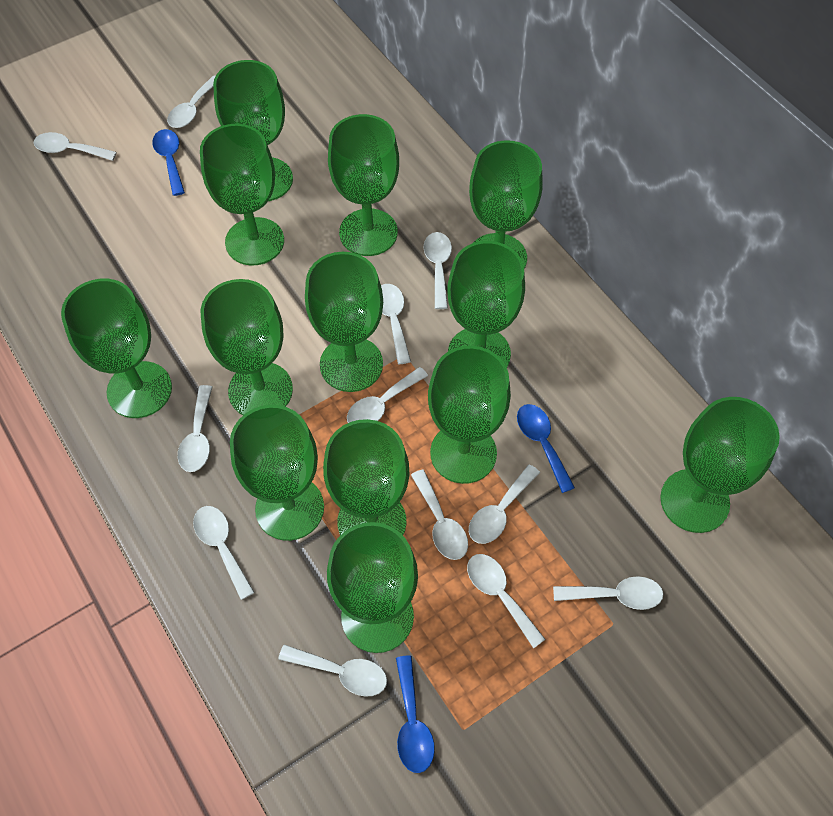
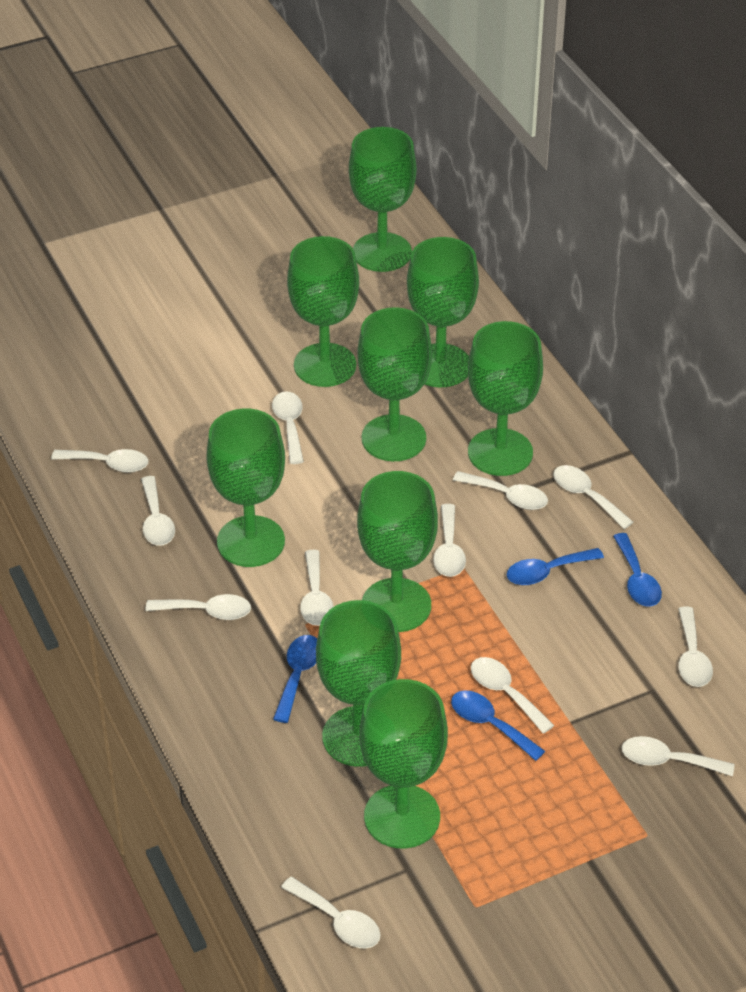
blue spoon: 3 -> 4
green goblet: 13 -> 9

